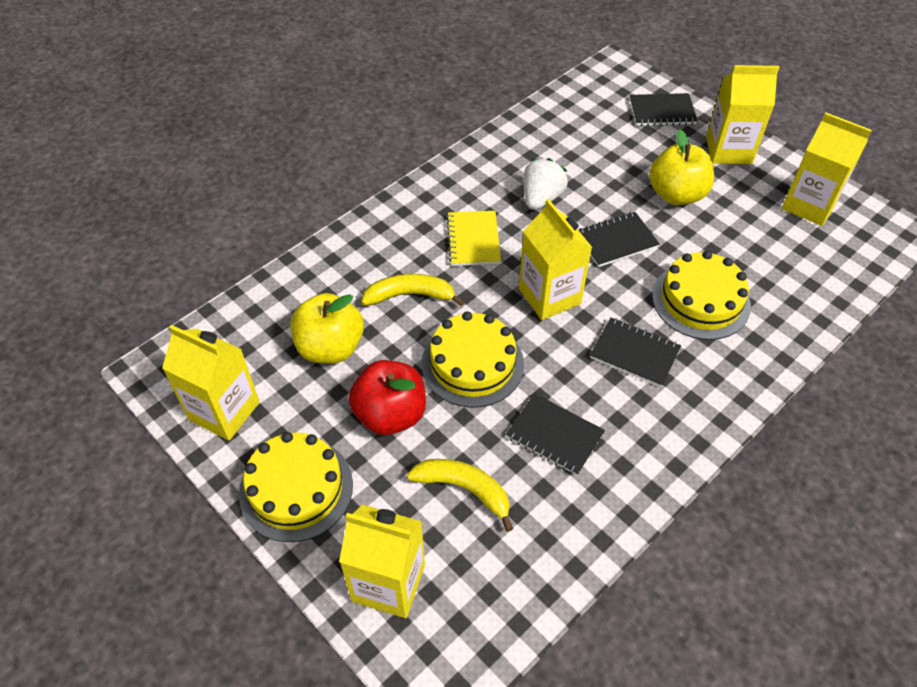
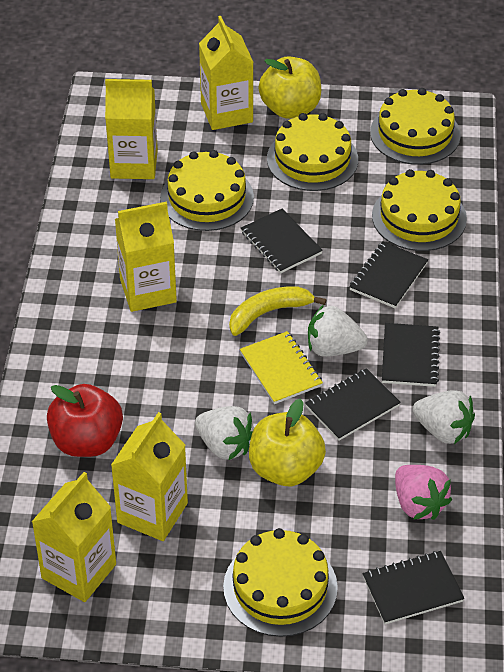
black notebook: 4 -> 5
pink strawberry: 0 -> 1
white strawberry: 1 -> 3
yellow banana: 2 -> 1
yellow cake: 3 -> 5

